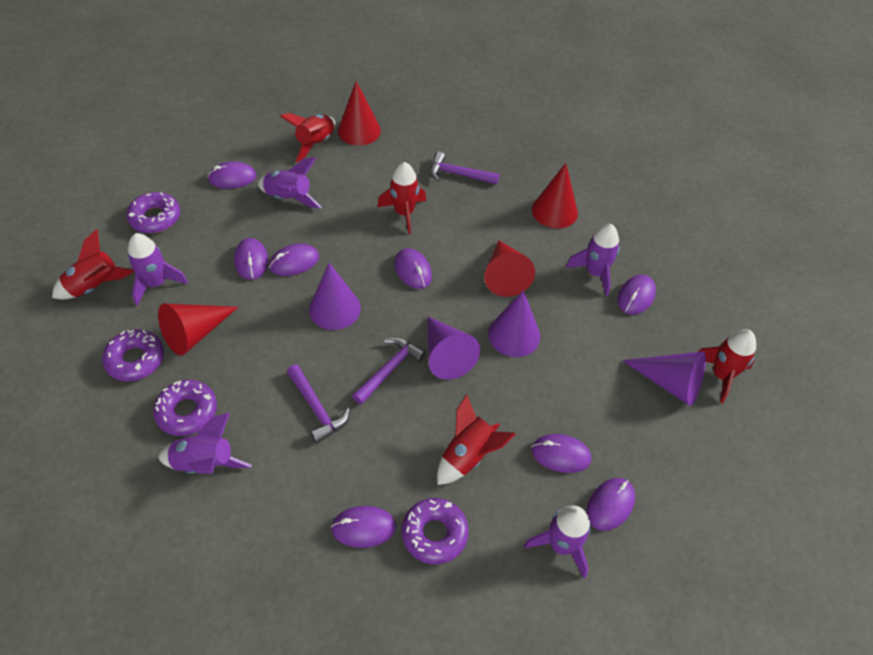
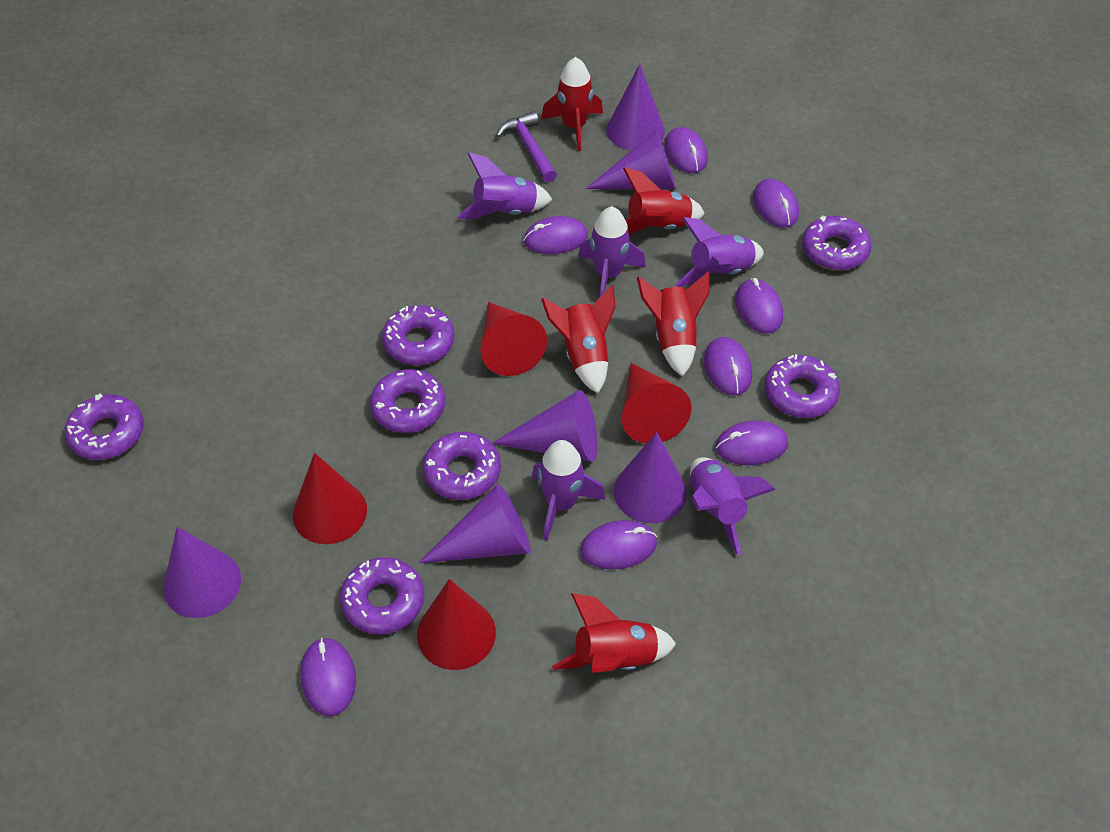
purple cone: 4 -> 6
purple donut: 4 -> 7
purple hammer: 3 -> 1

